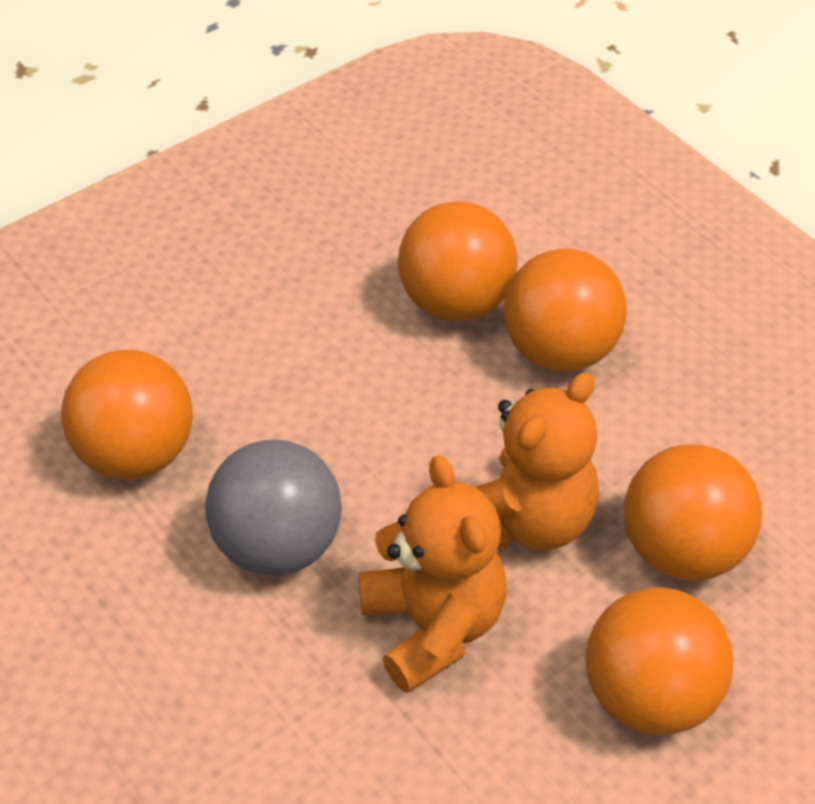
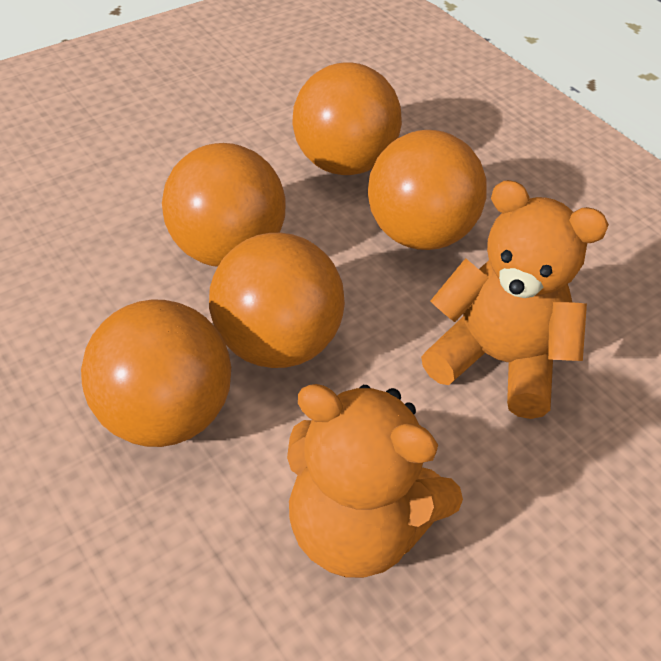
grey ball: 1 -> 0

